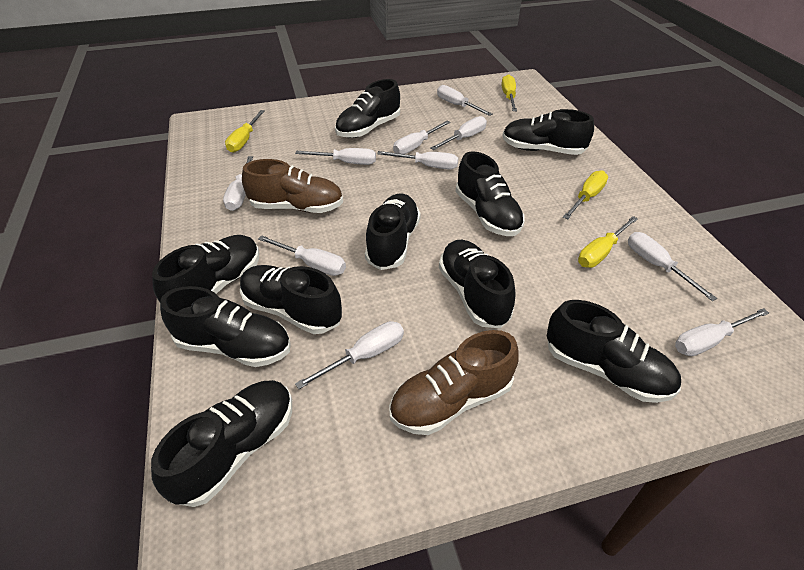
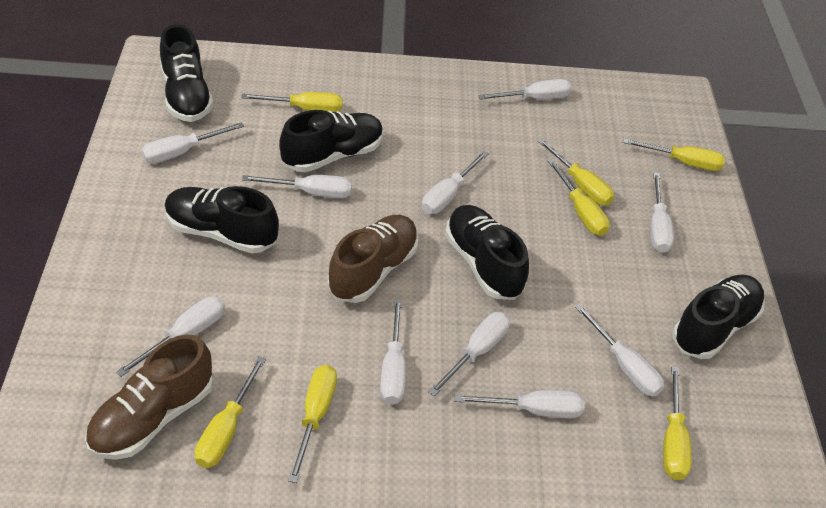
black shoe: 10 -> 5
yellow screwdriver: 4 -> 7

